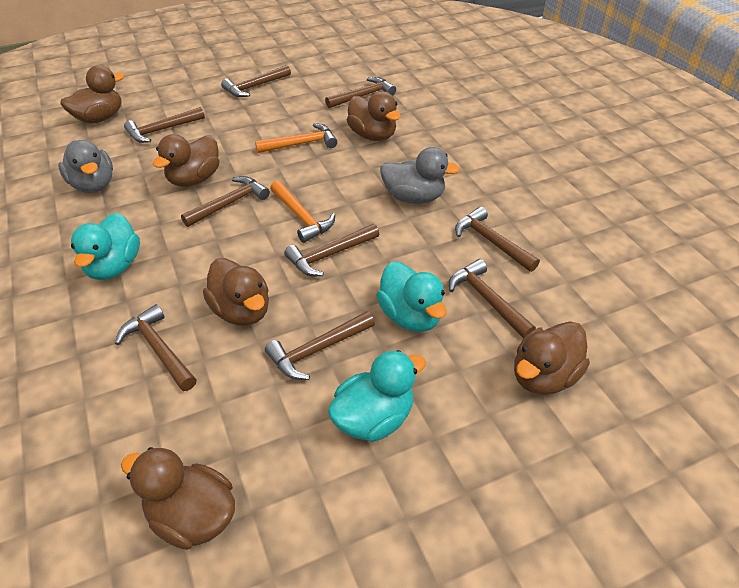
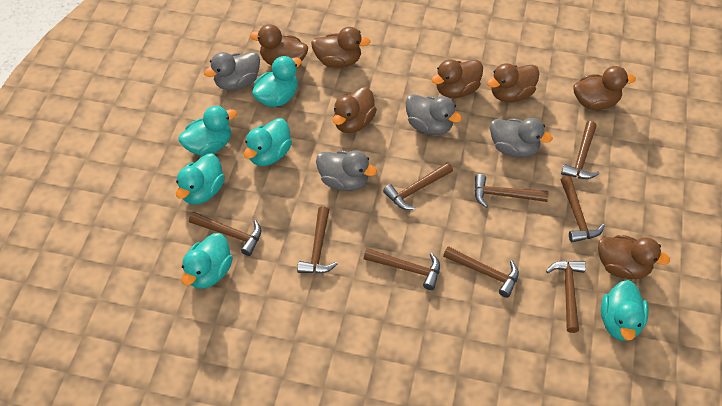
brown duck: 6 -> 7
grey duck: 2 -> 4
orange hammer: 2 -> 0
turquoise duck: 3 -> 6

